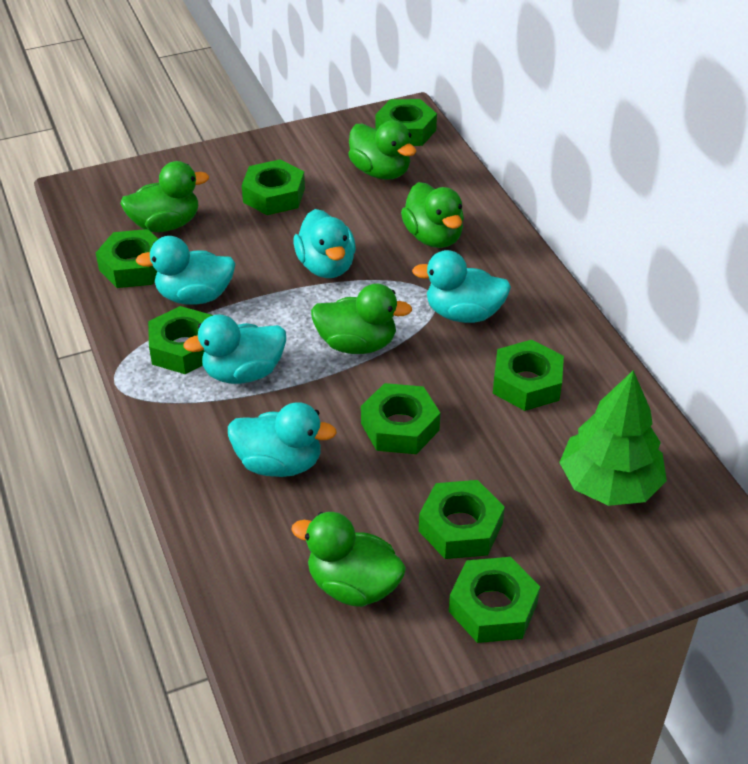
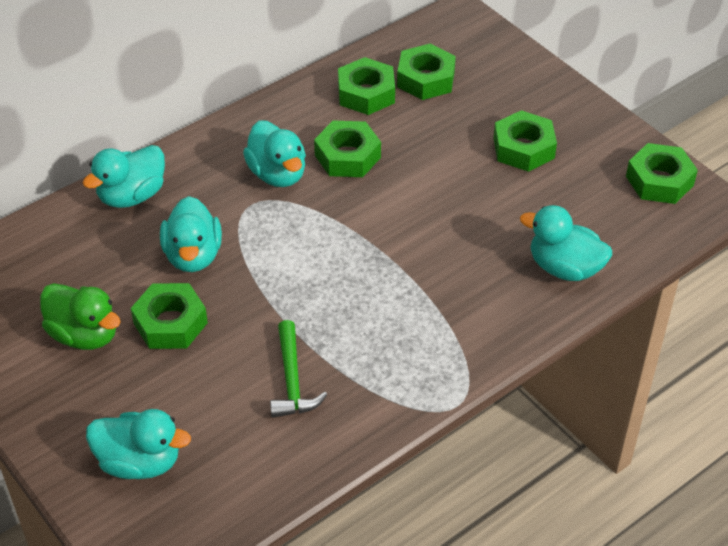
green duck: 5 -> 1
green hammer: 0 -> 1
green nut: 8 -> 6
green tree: 1 -> 0

